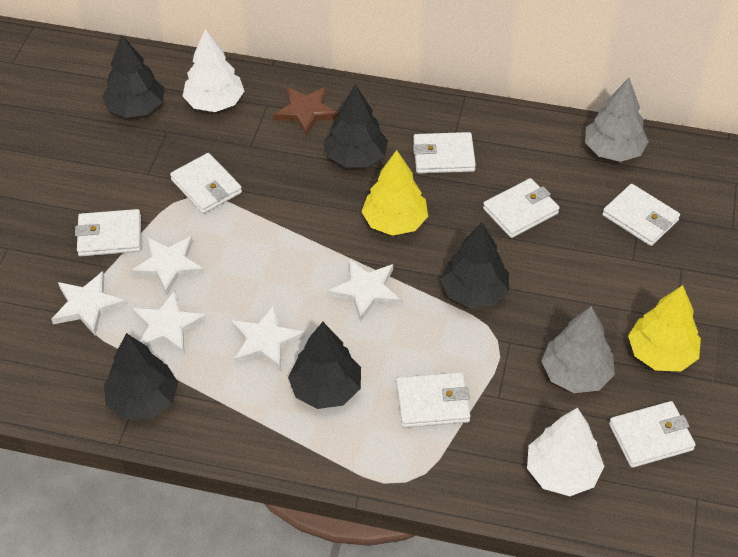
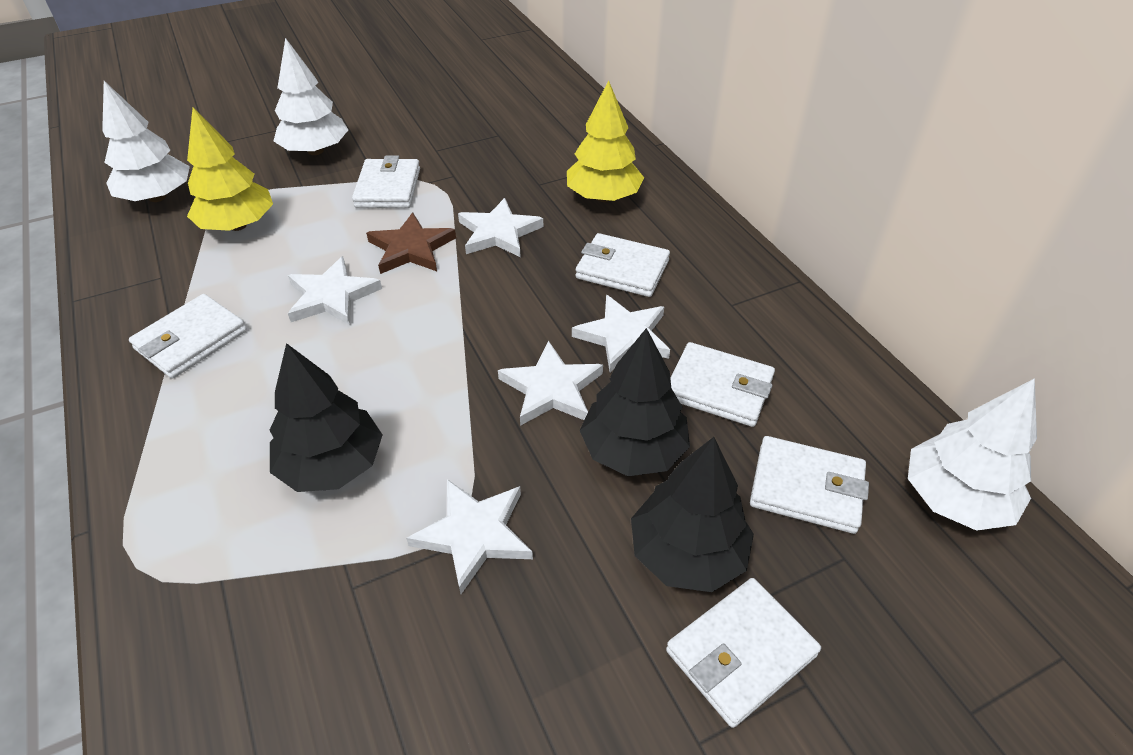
black tree: 5 -> 3
grey tree: 2 -> 0
white tree: 2 -> 3
white wallet: 7 -> 6

